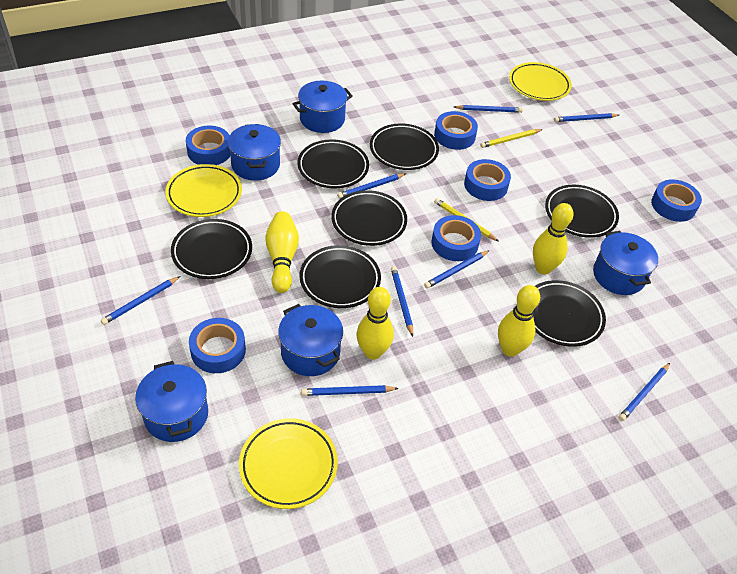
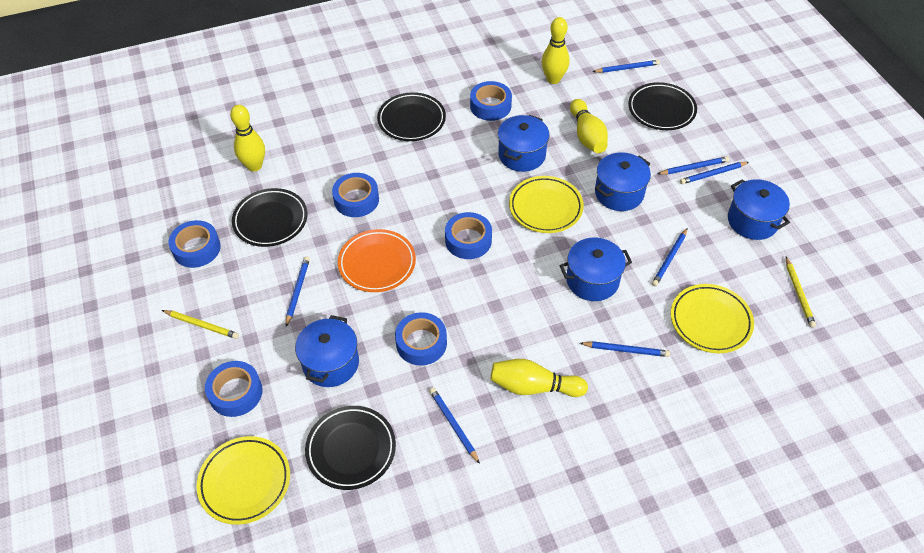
black plate: 7 -> 4
blue pencil: 8 -> 7
orange plate: 0 -> 1

